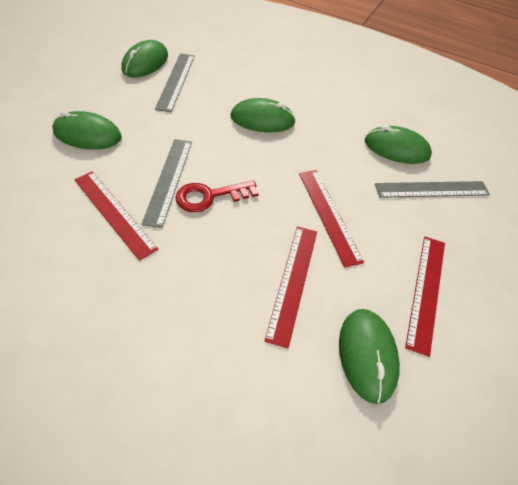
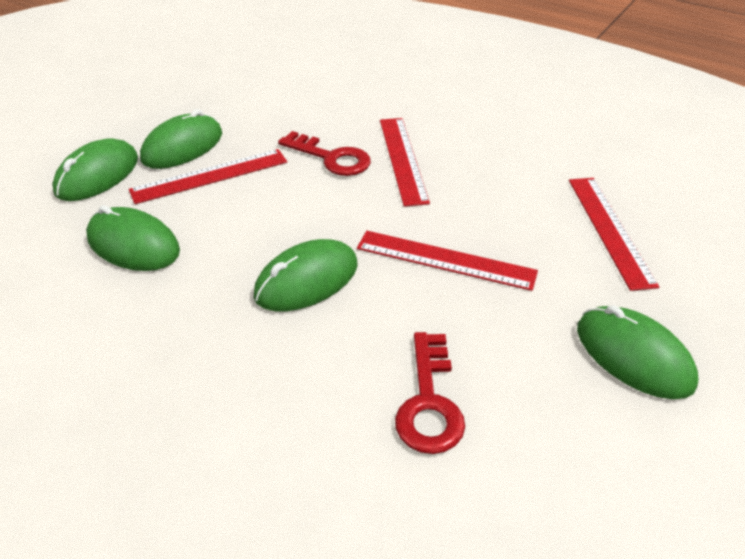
grey ruler: 3 -> 0
red key: 1 -> 2

